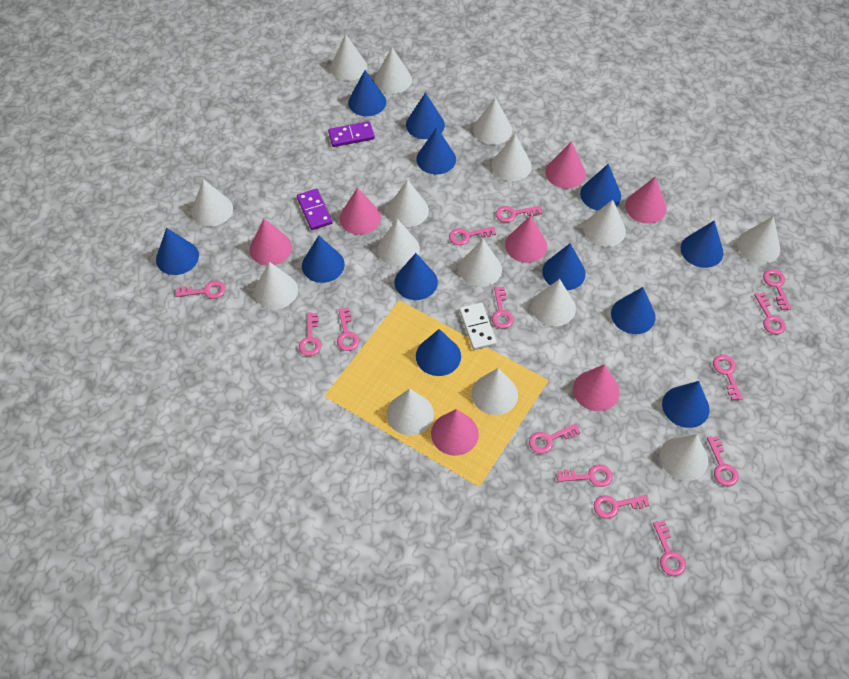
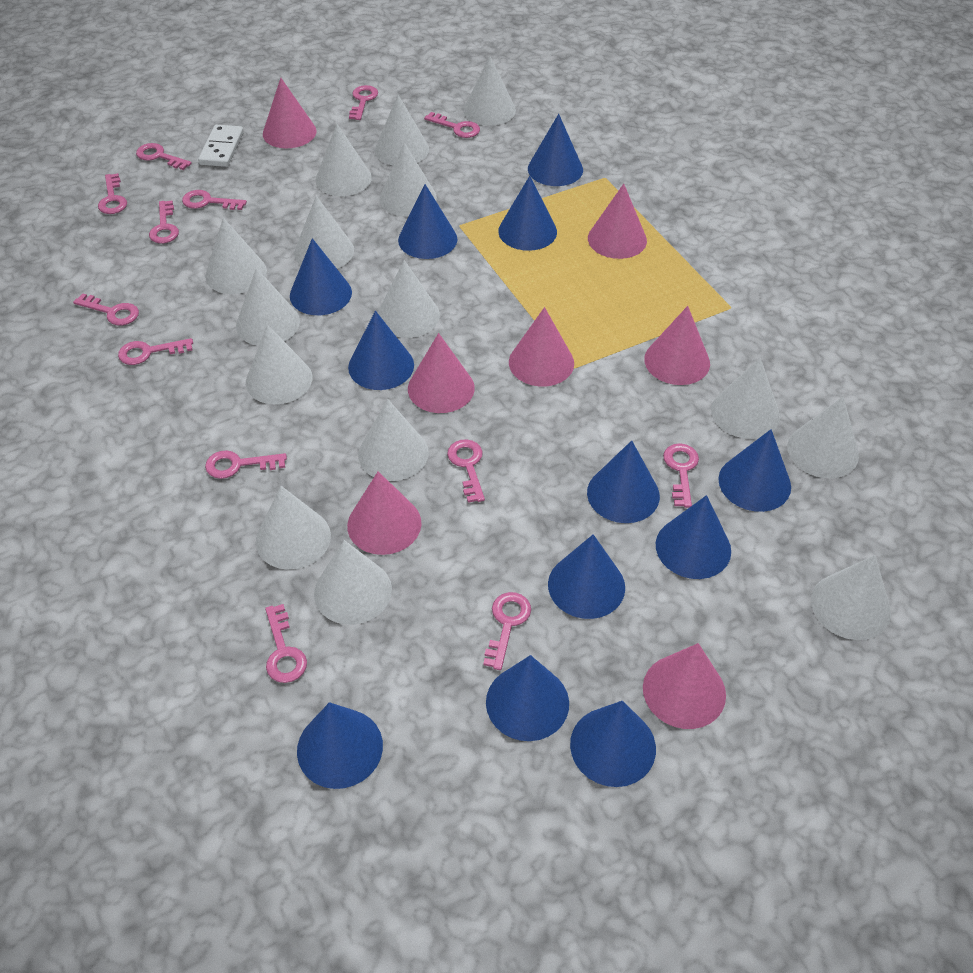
pink key: 14 -> 13
purple domino: 2 -> 0

